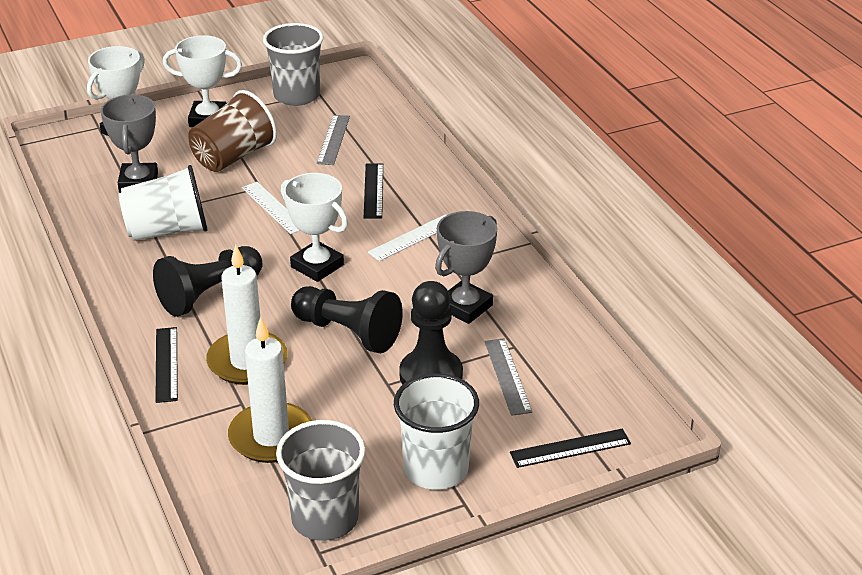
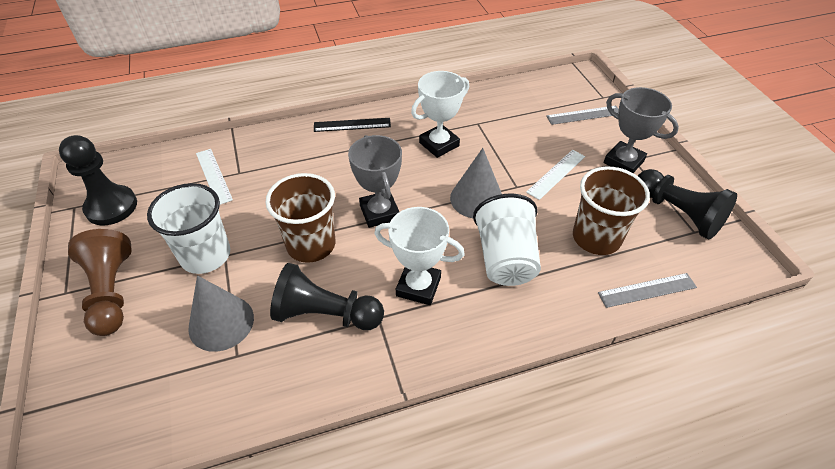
black ruler: 3 -> 1
brown cup: 1 -> 2
brown pawn: 0 -> 1
grey cone: 0 -> 2
grey cup: 2 -> 0
white candle: 2 -> 0
white trophy: 3 -> 2

